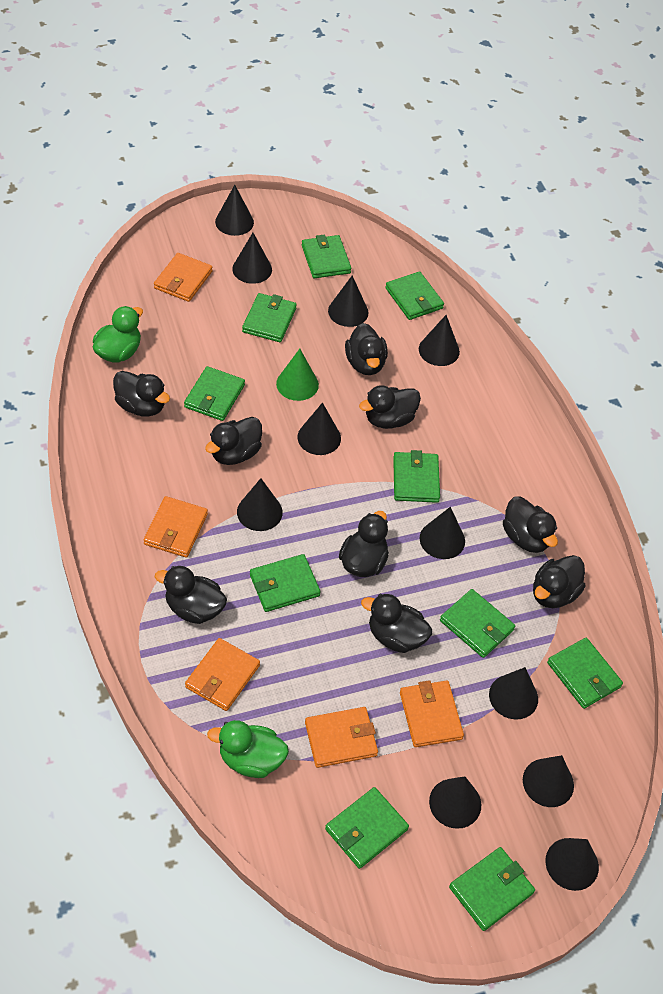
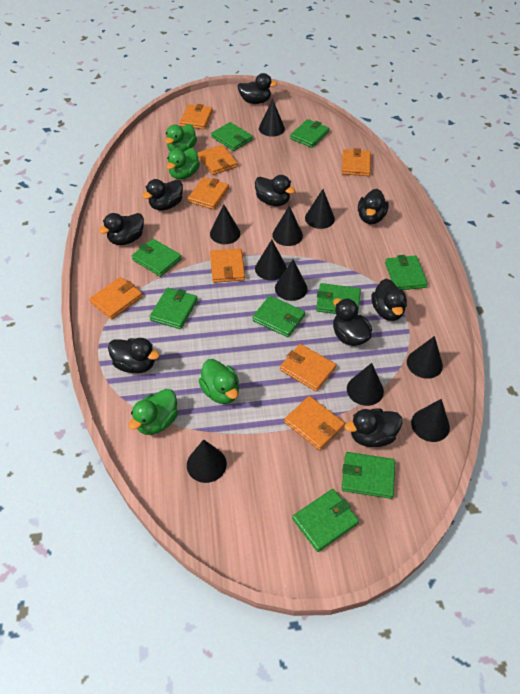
black cone: 11 -> 10
green cone: 1 -> 0
green duck: 2 -> 4
green wallet: 10 -> 9
orange wallet: 5 -> 8

